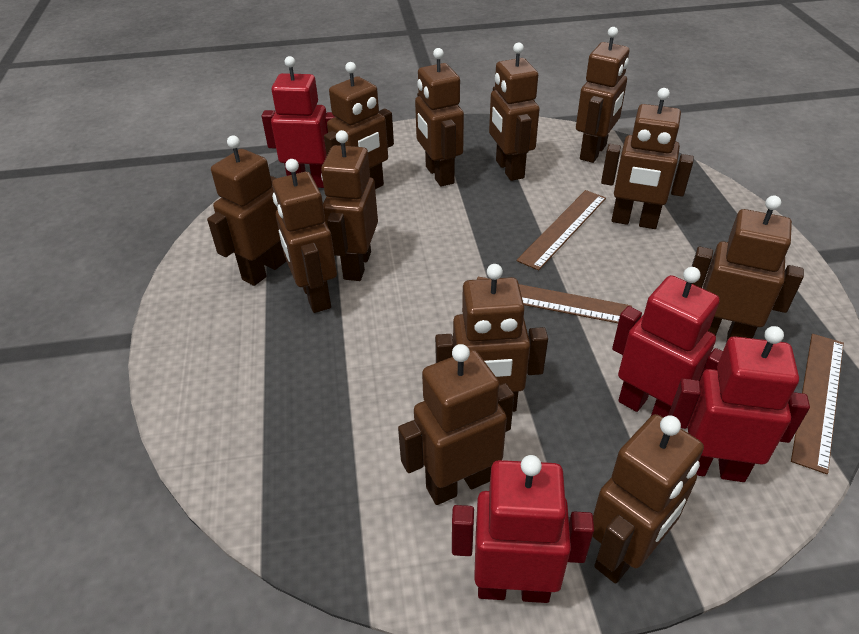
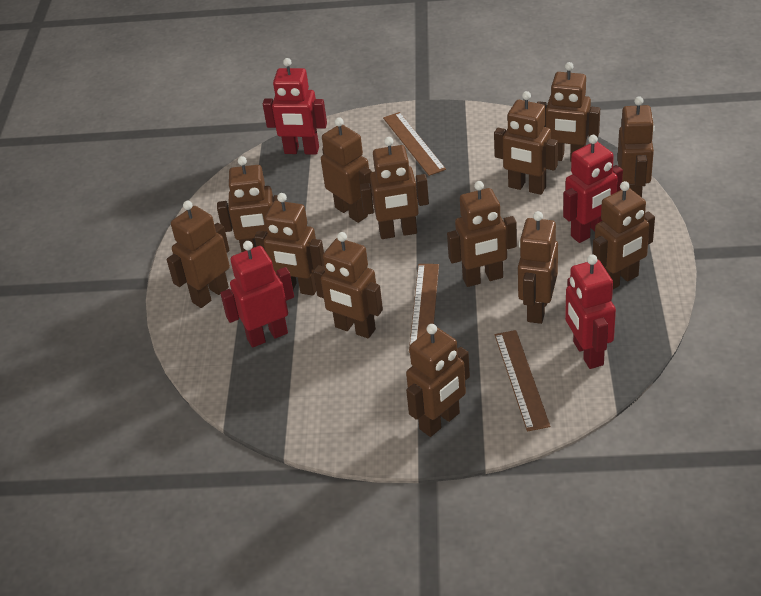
brown robot: 12 -> 13

